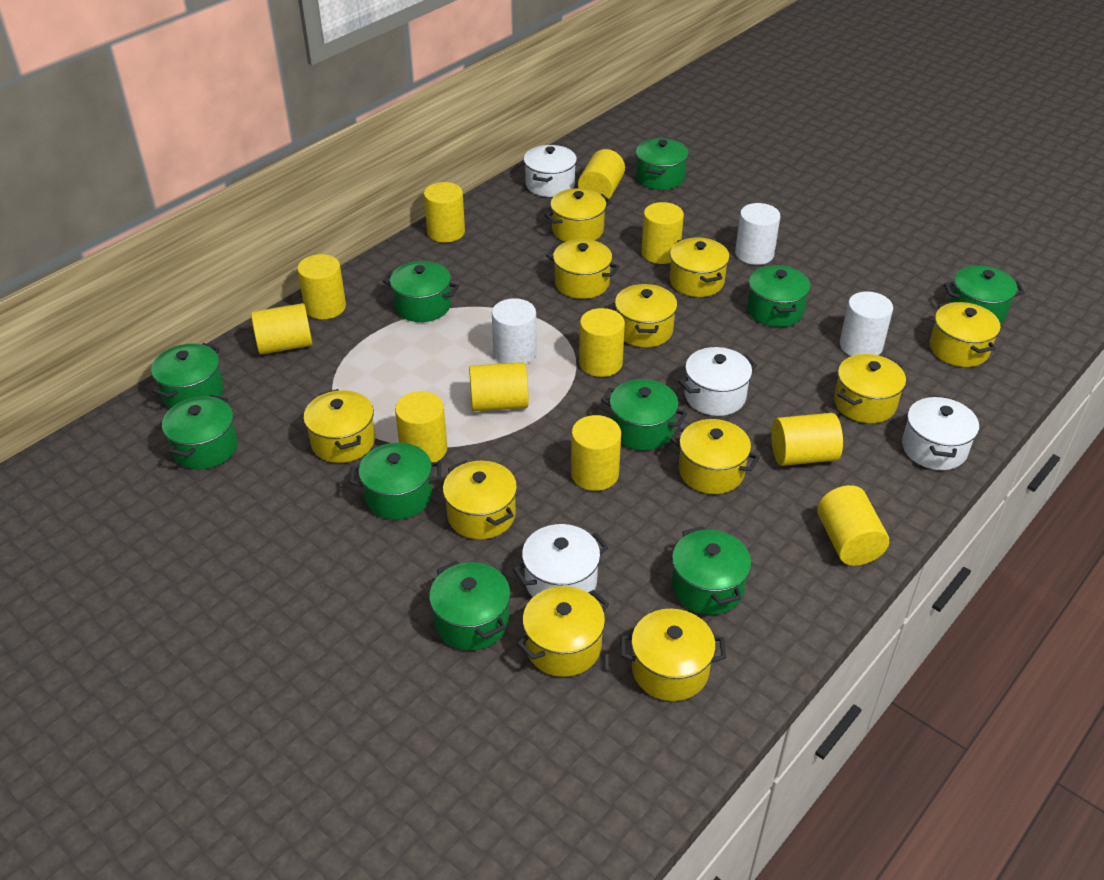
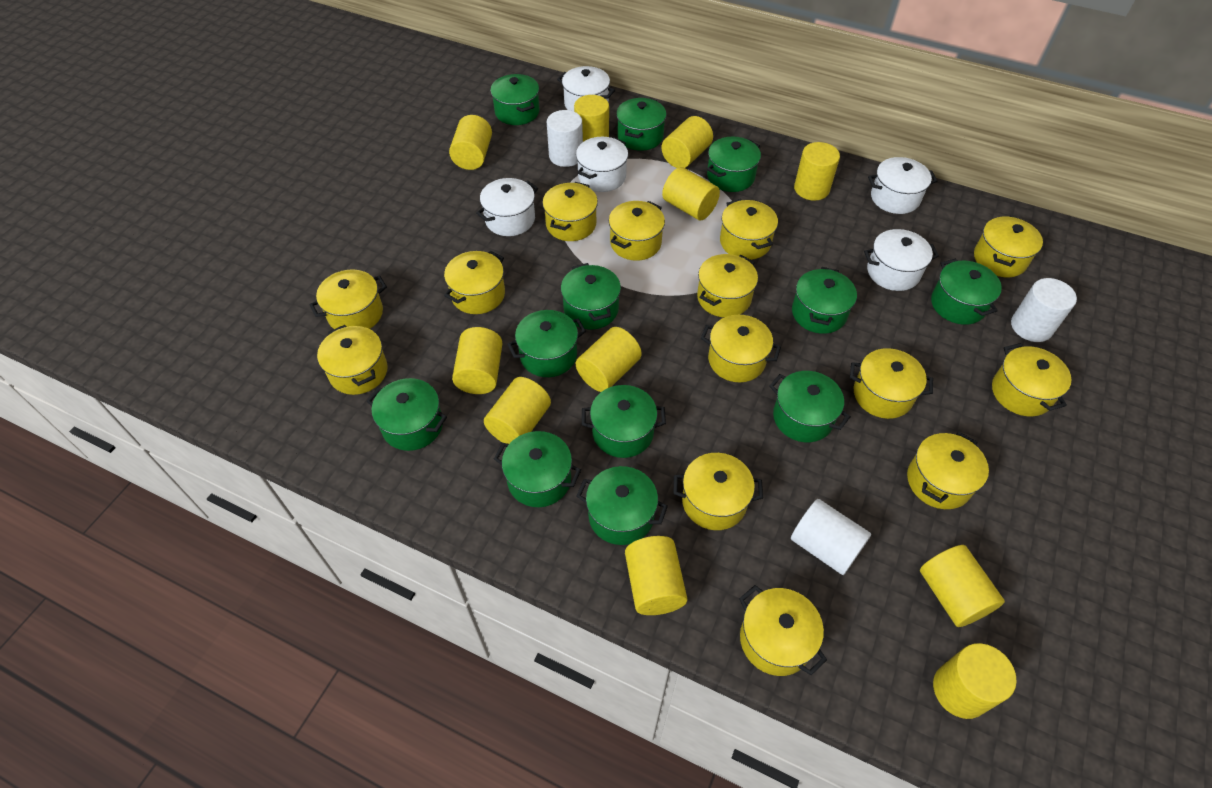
green pot: 10 -> 12
white pot: 4 -> 5
yellow pot: 11 -> 14

